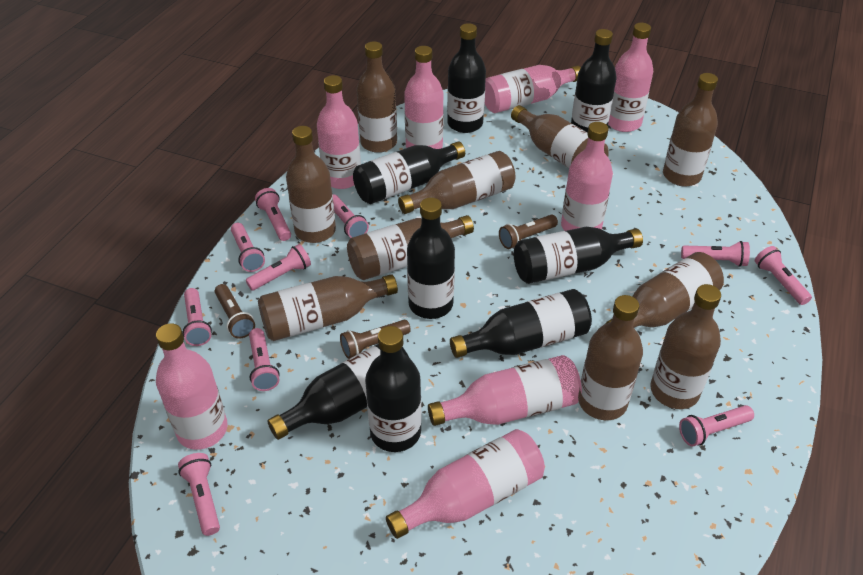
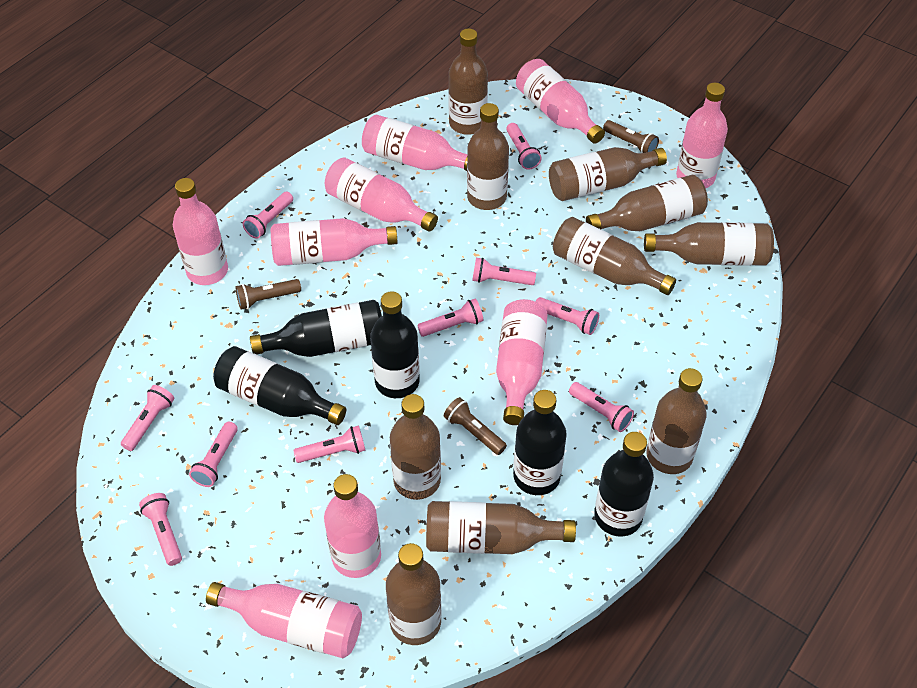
black bottle: 8 -> 5
pink bottle: 8 -> 9

